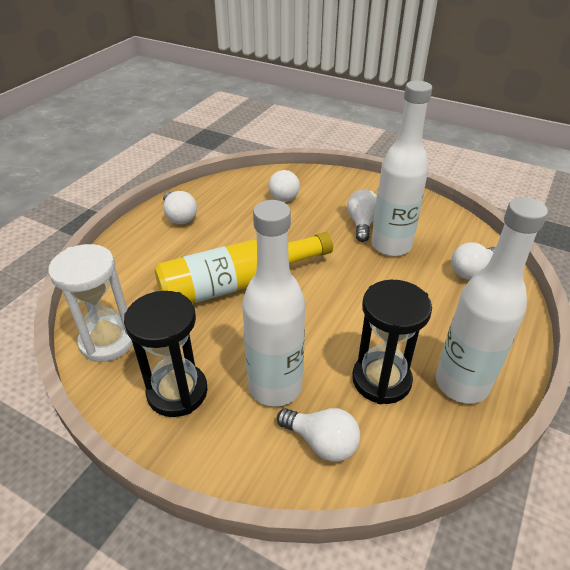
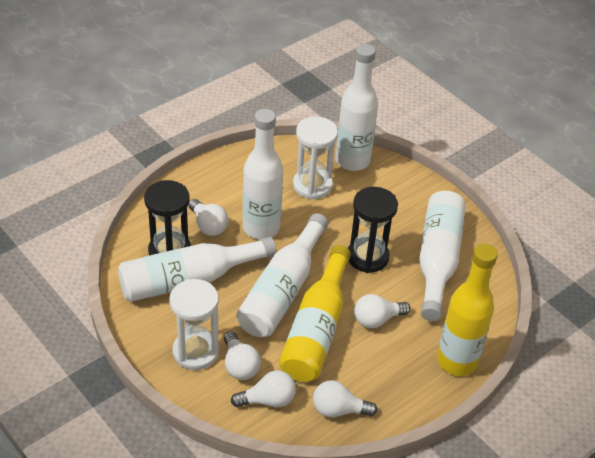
white bottle: 3 -> 5
white hourglass: 1 -> 2
yellow bottle: 1 -> 2

